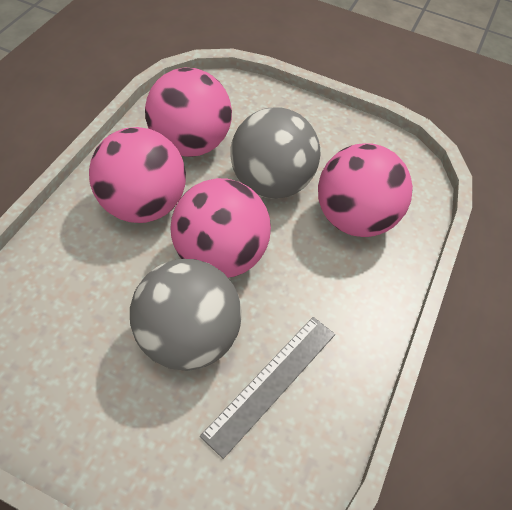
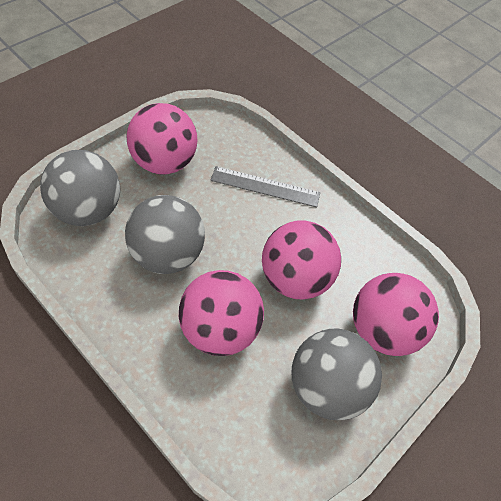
grey ball: 2 -> 3

